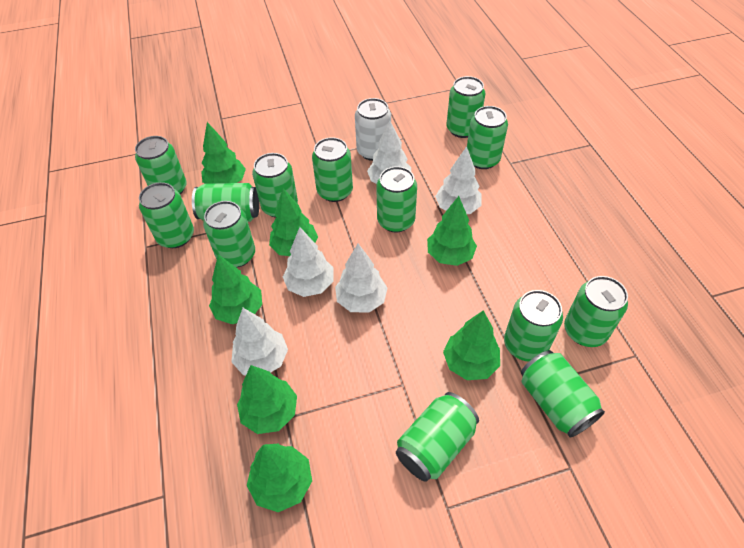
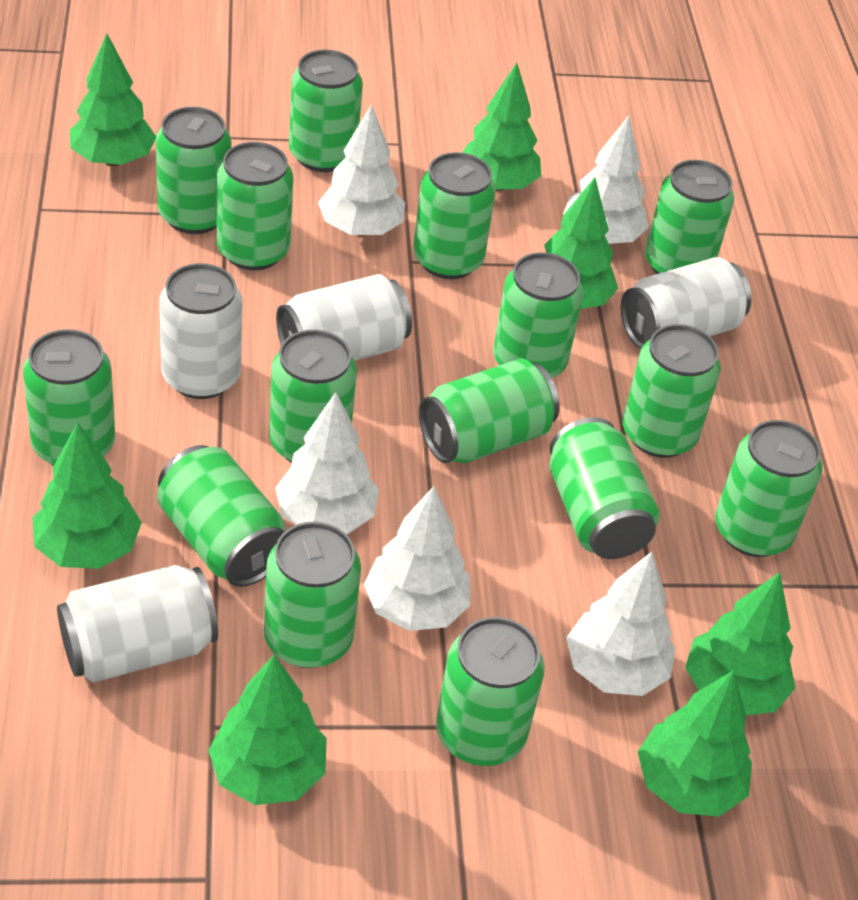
green can: 13 -> 15
white can: 1 -> 4

